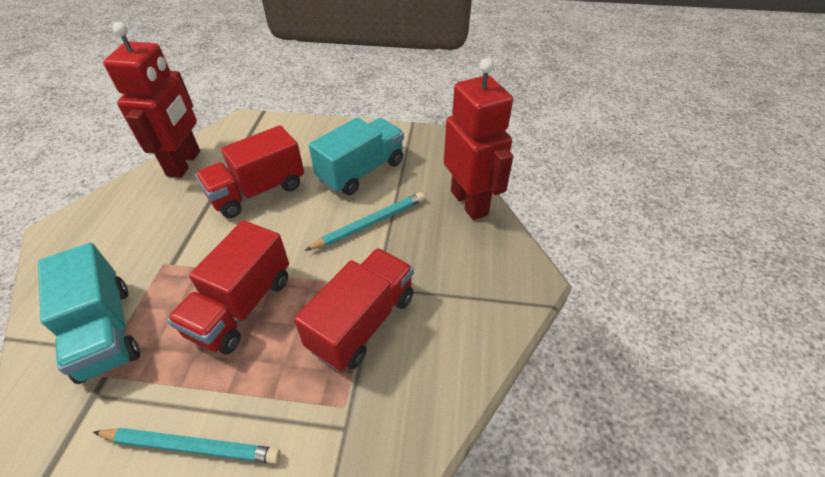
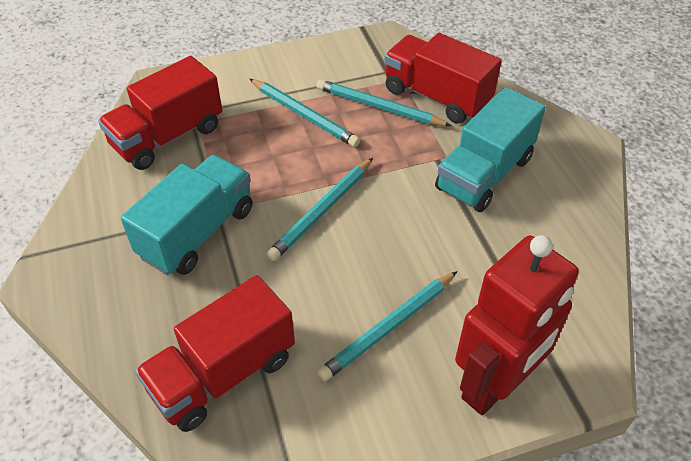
red robot: 2 -> 1
turquoise pencil: 2 -> 4

